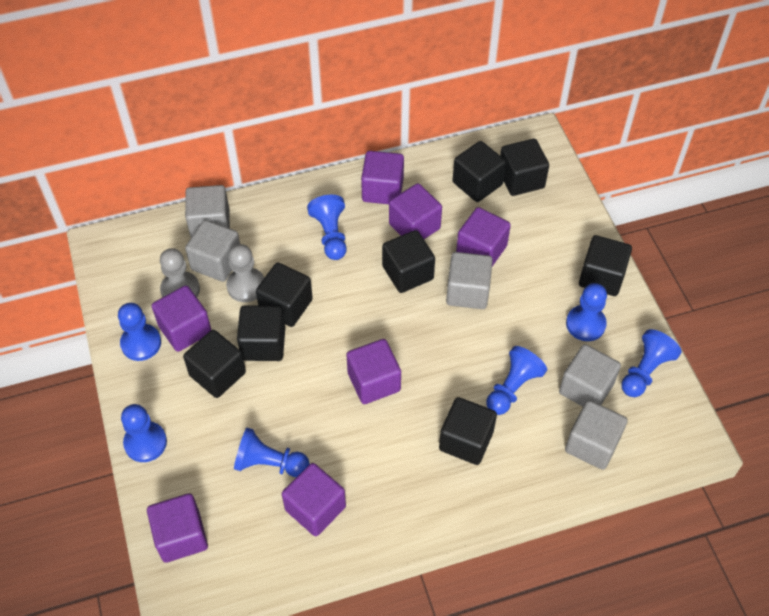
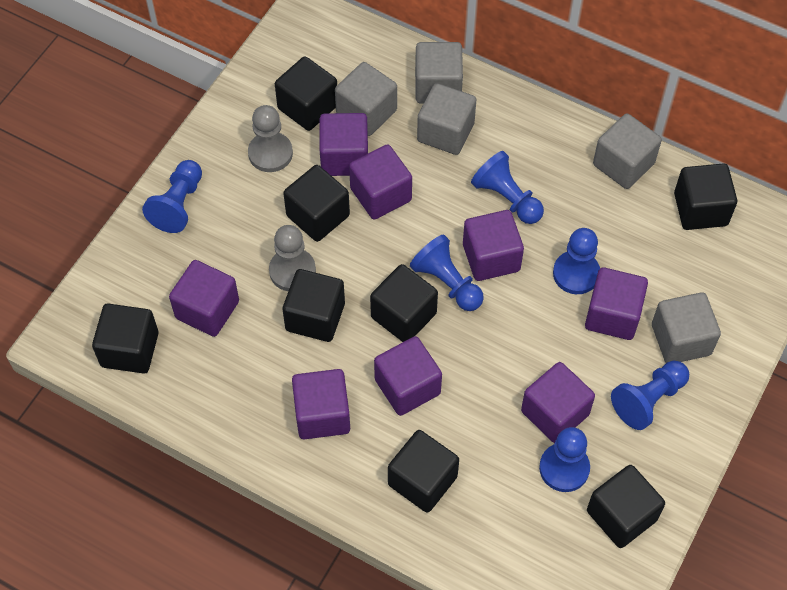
blue pawn: 7 -> 6
purple cube: 7 -> 8

